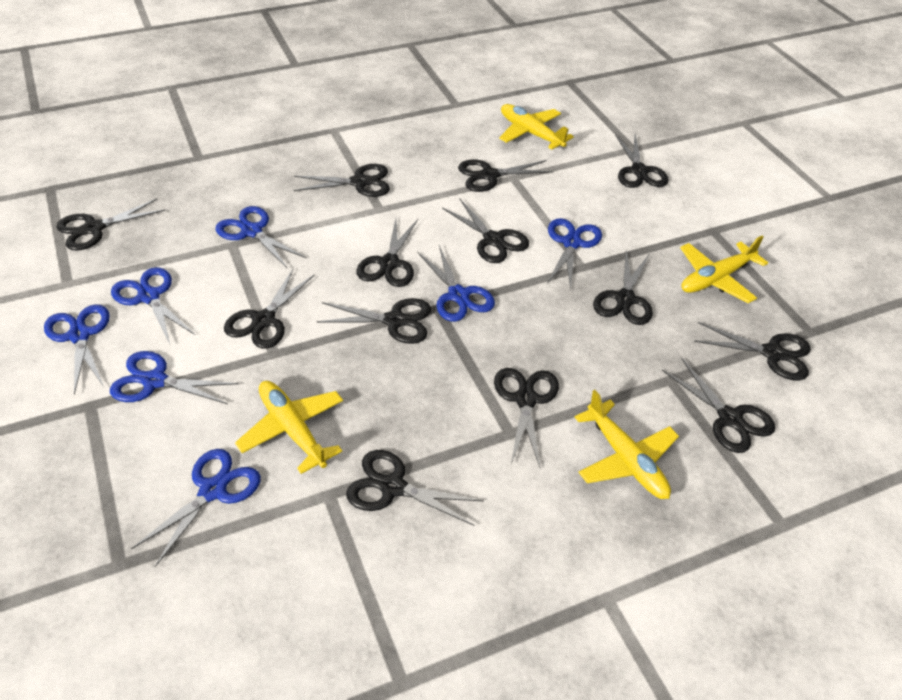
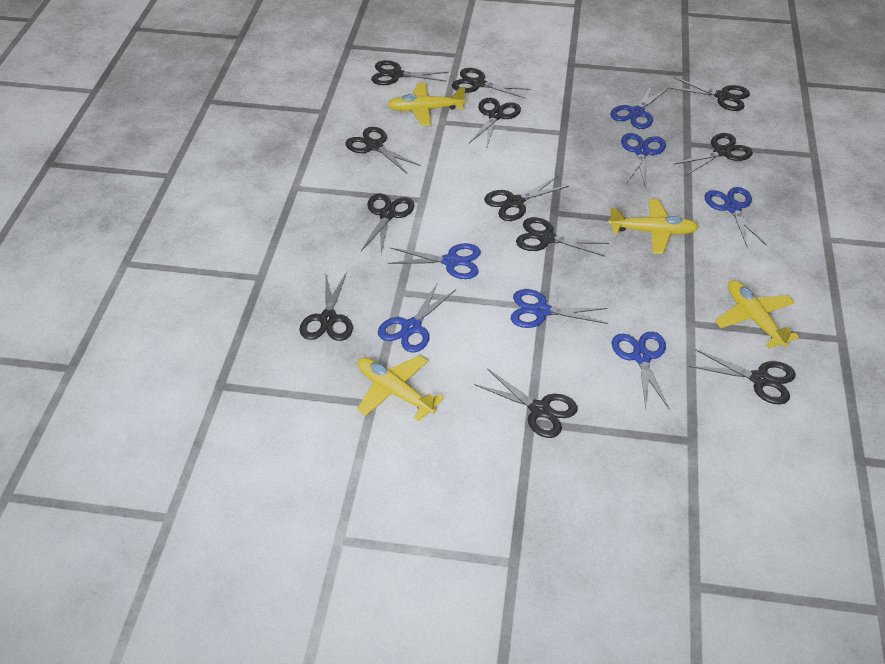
black scissors: 13 -> 12

